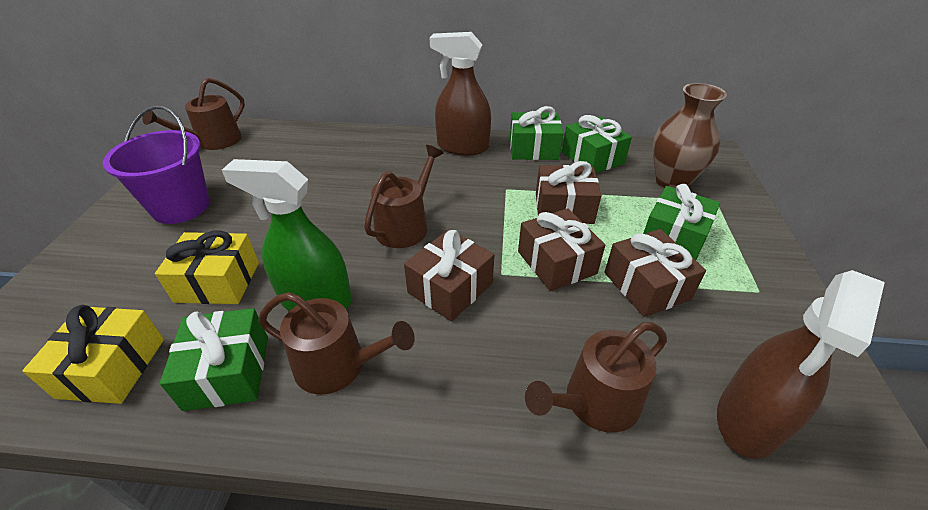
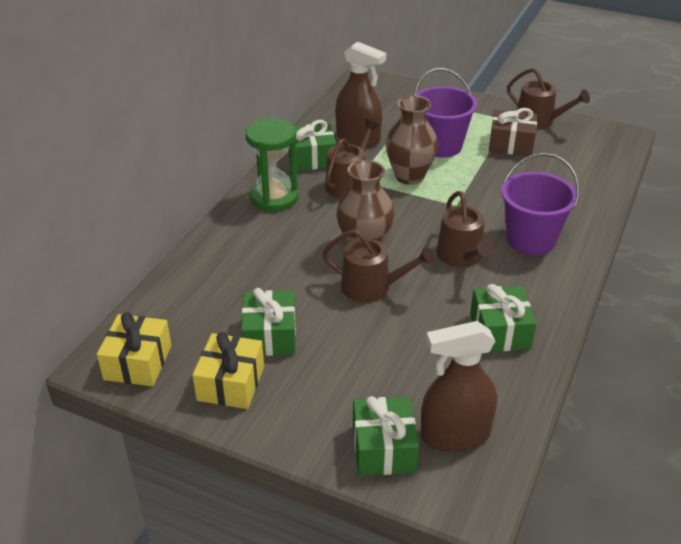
brown gift: 4 -> 1
brown vase: 1 -> 2
green hourglass: 0 -> 1
green spray bottle: 1 -> 0
purple bucket: 1 -> 2

